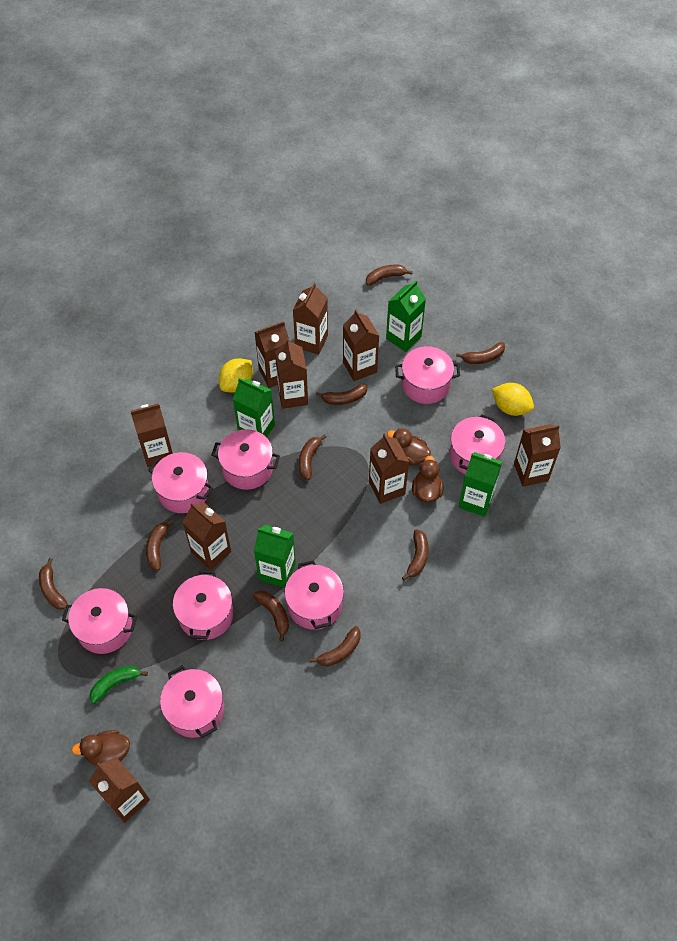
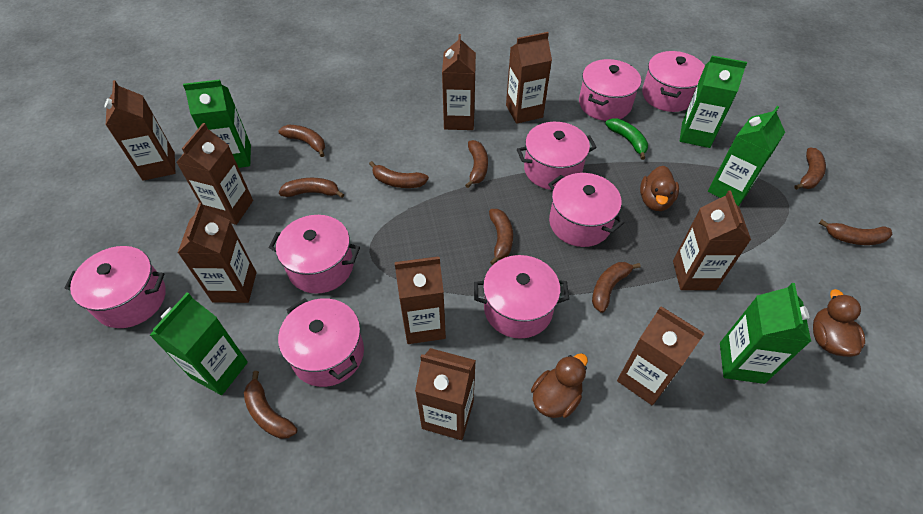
green carton: 4 -> 5
yellow lemon: 2 -> 0

